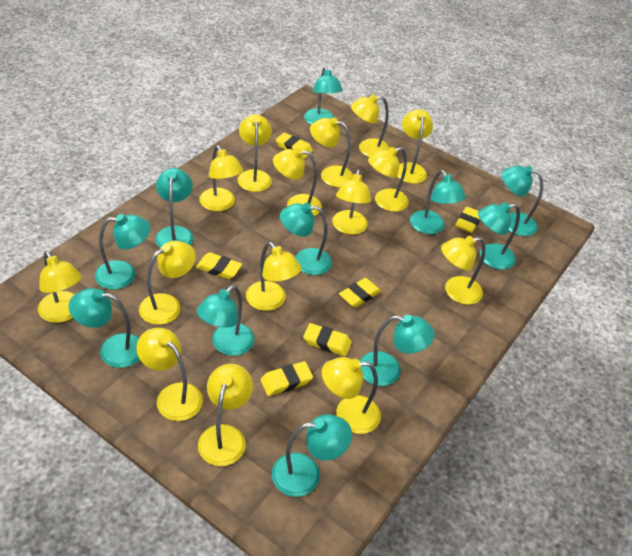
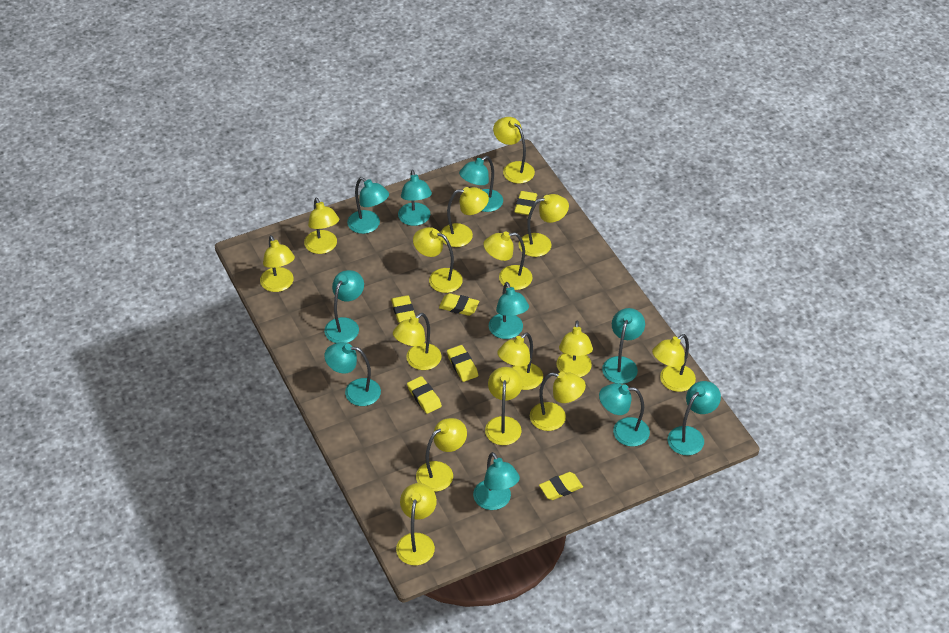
turquoise lamp: 11 -> 10

